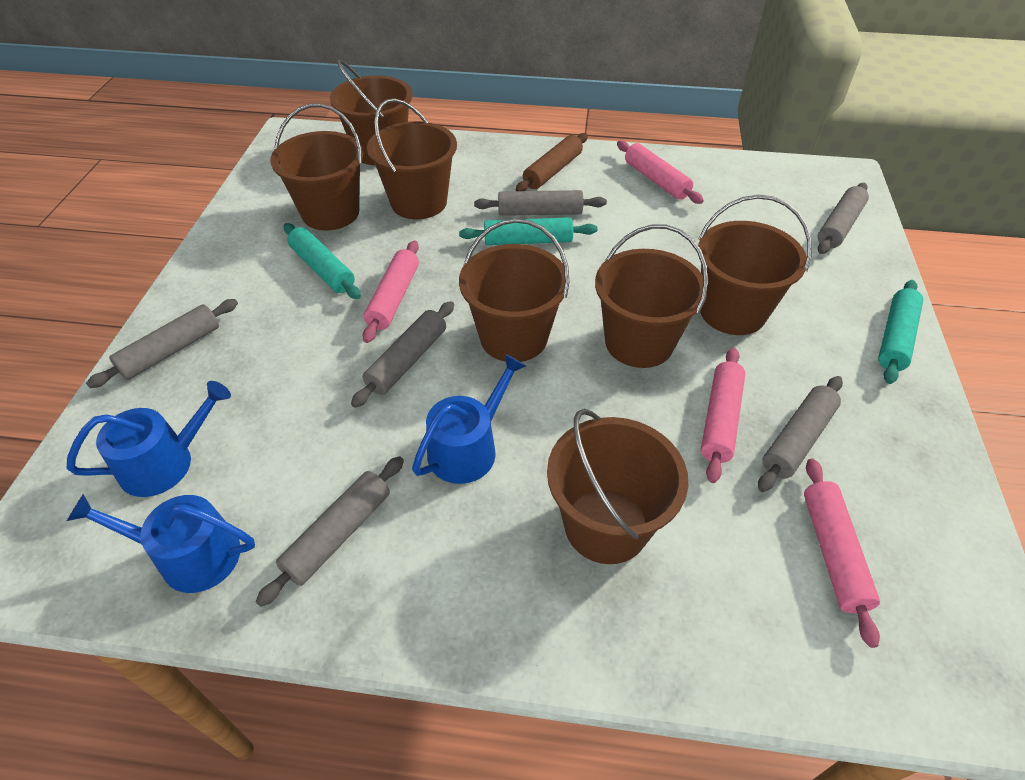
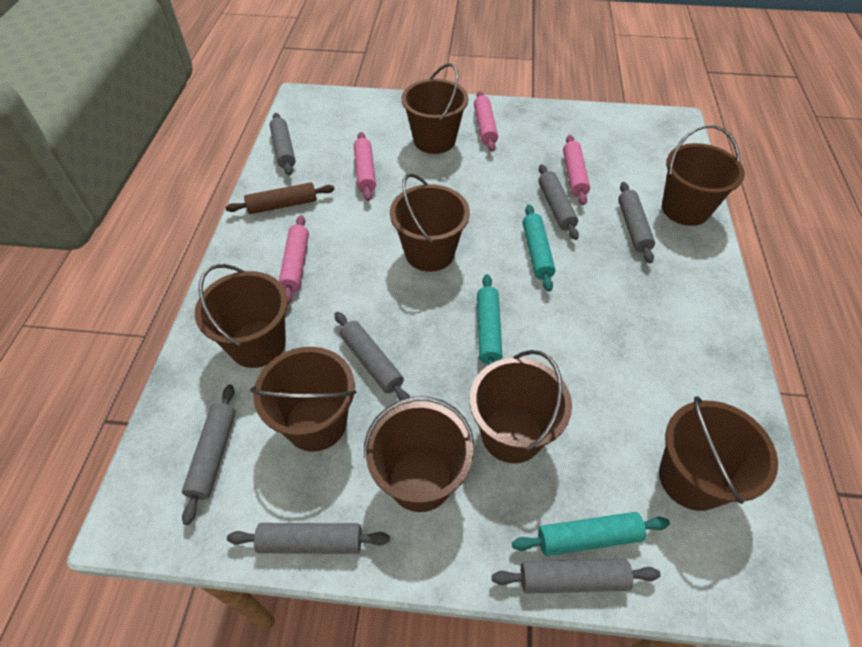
blue watering can: 3 -> 0
brown bucket: 7 -> 8
grey rolling pin: 6 -> 7

